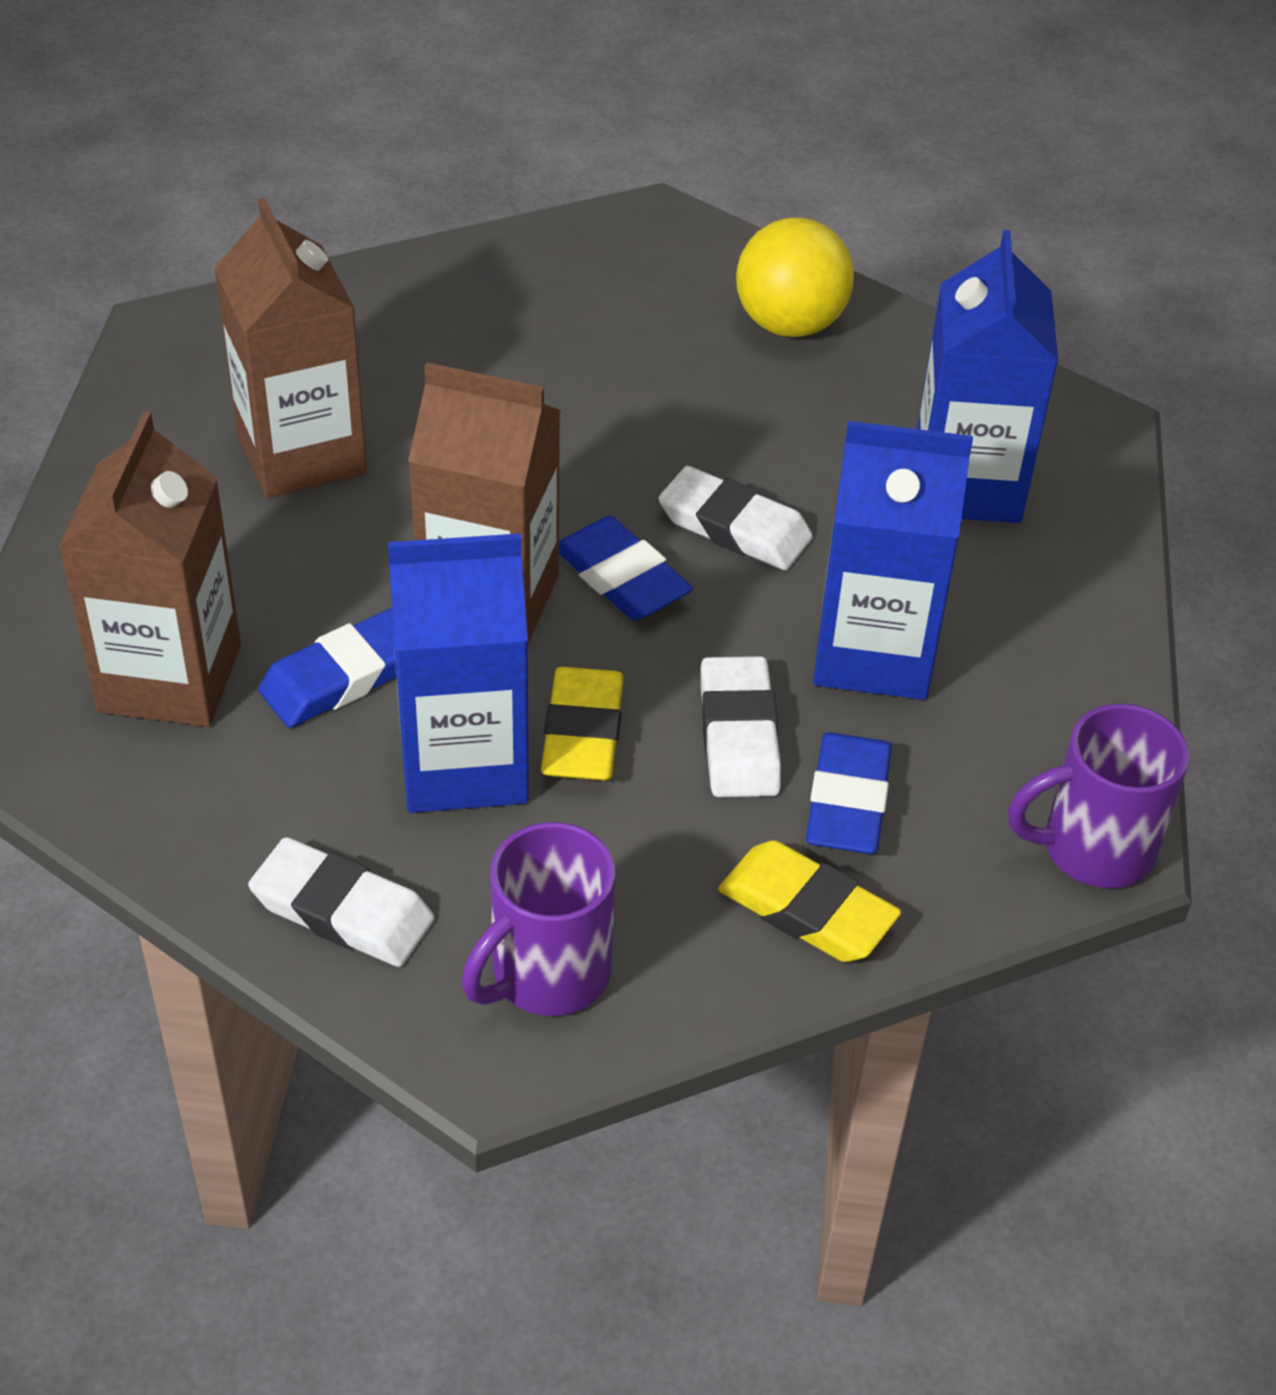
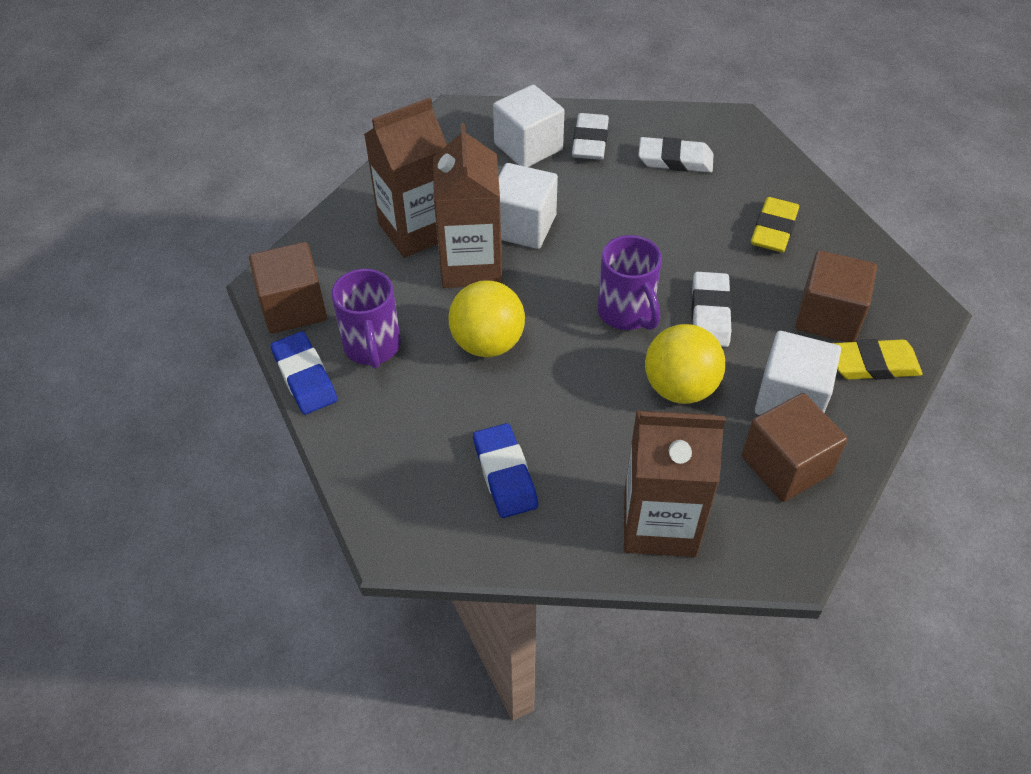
blue carton: 3 -> 0
blue eraser: 3 -> 2
brown cube: 0 -> 3
white cube: 0 -> 3
yellow ball: 1 -> 2

